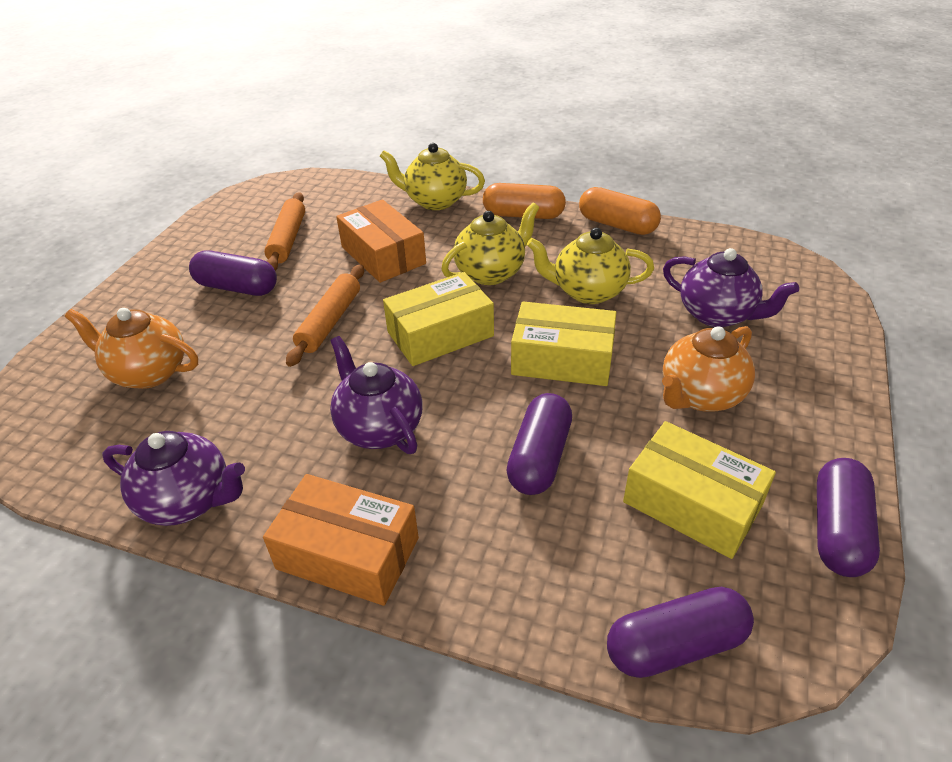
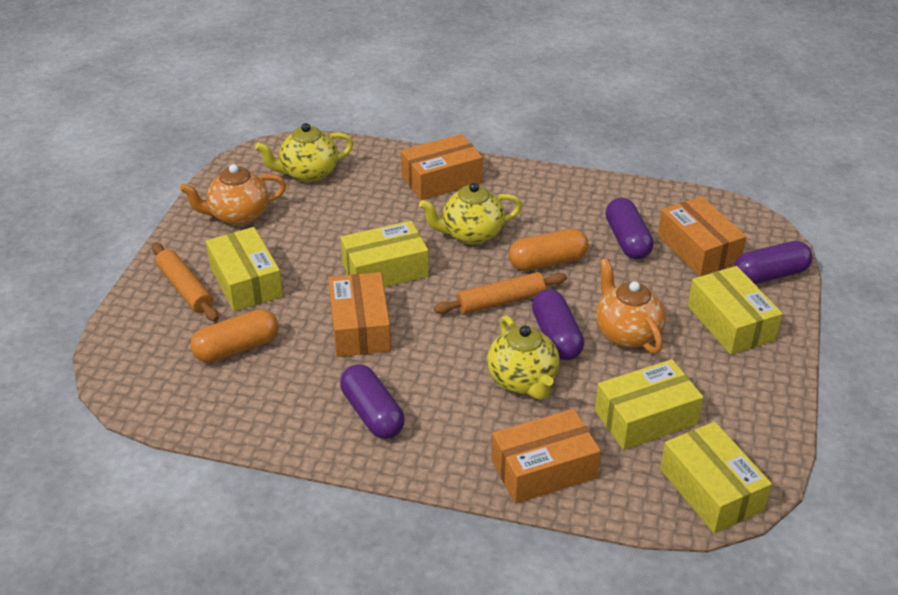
orange box: 2 -> 4
purple teapot: 3 -> 0
yellow box: 3 -> 5

